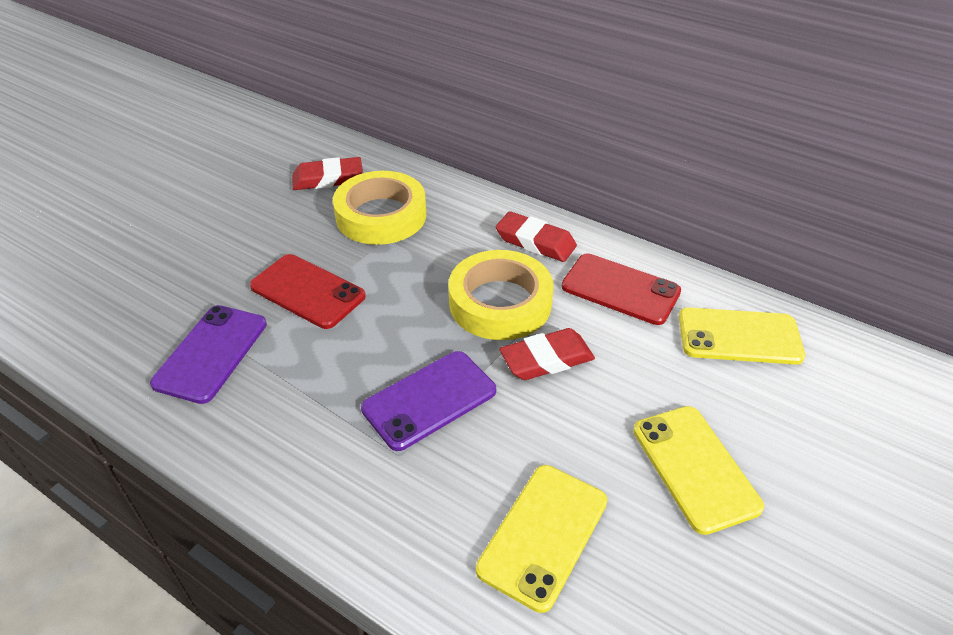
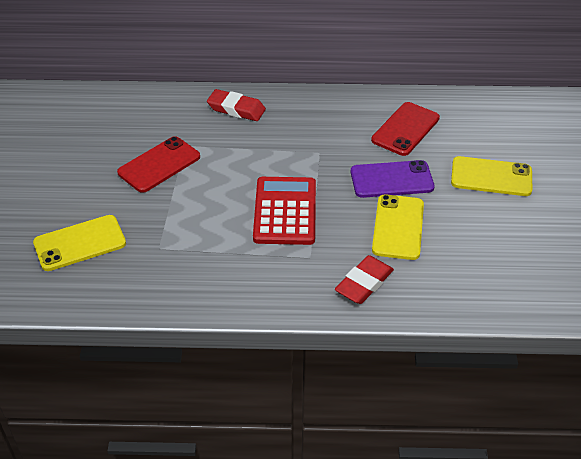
purple phone: 2 -> 1
red calculator: 0 -> 1
red eraser: 3 -> 2
yellow tape: 2 -> 0

